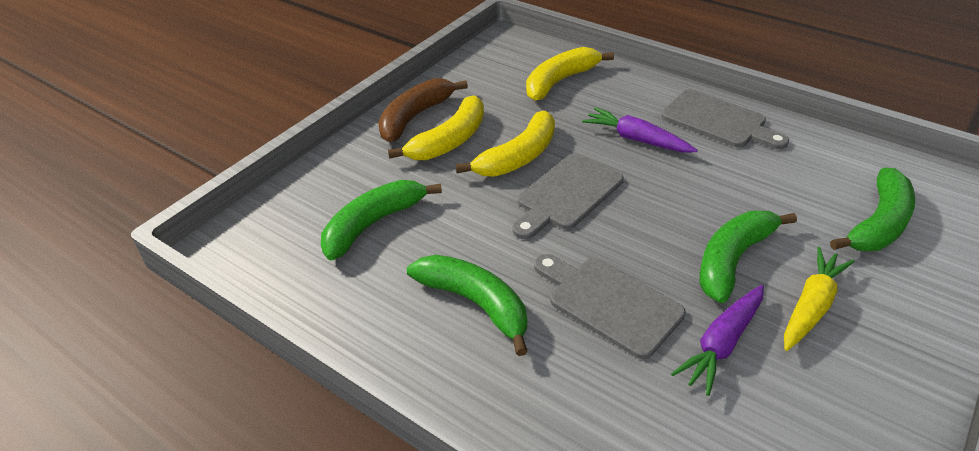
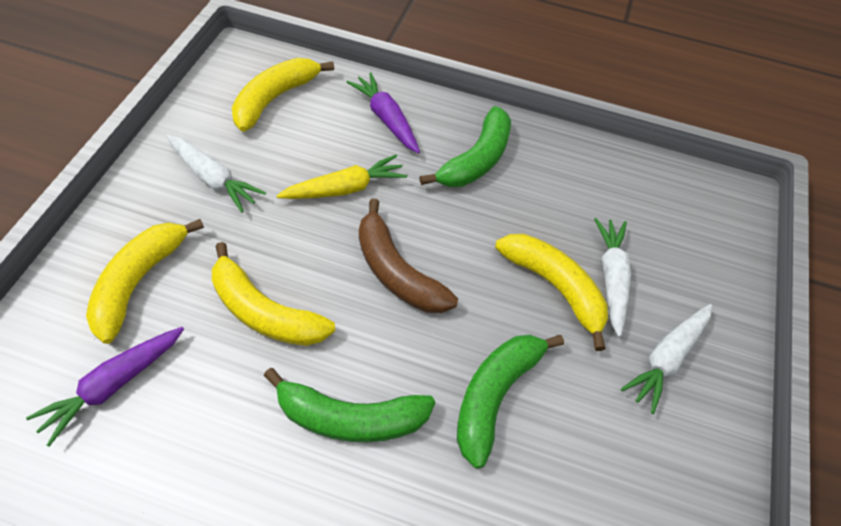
green banana: 4 -> 3
grey cutting board: 3 -> 0
white carrot: 0 -> 3
yellow banana: 3 -> 4

